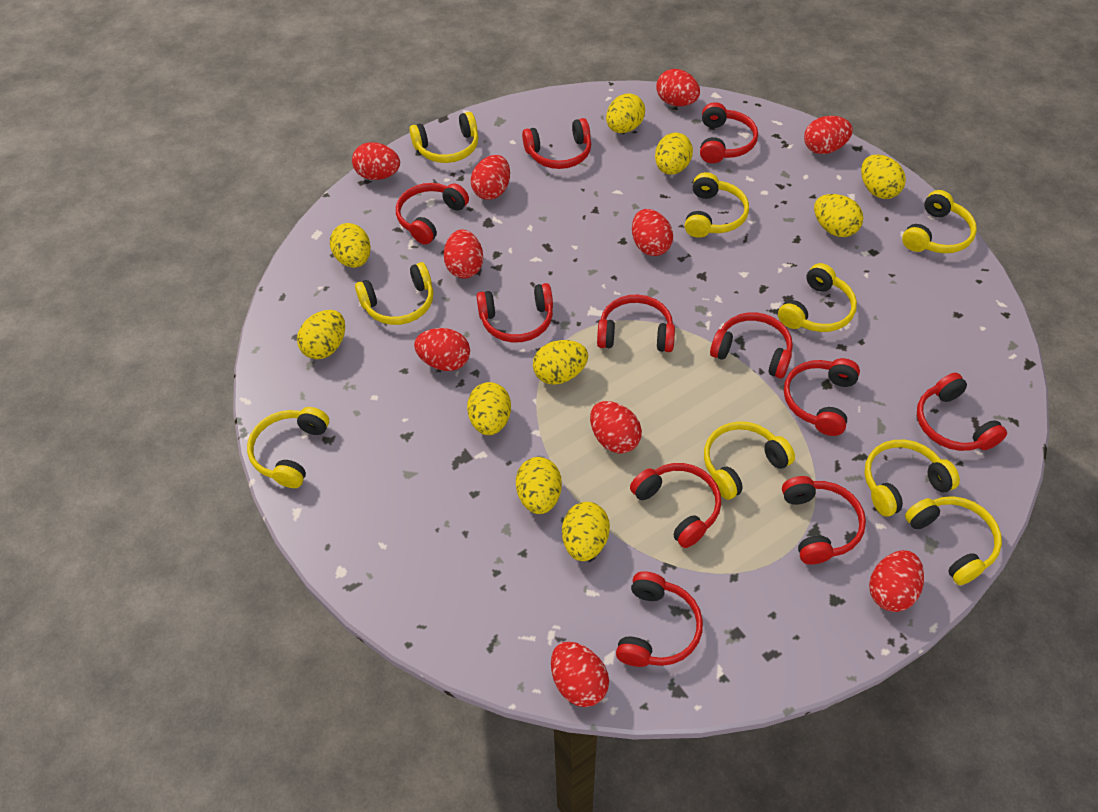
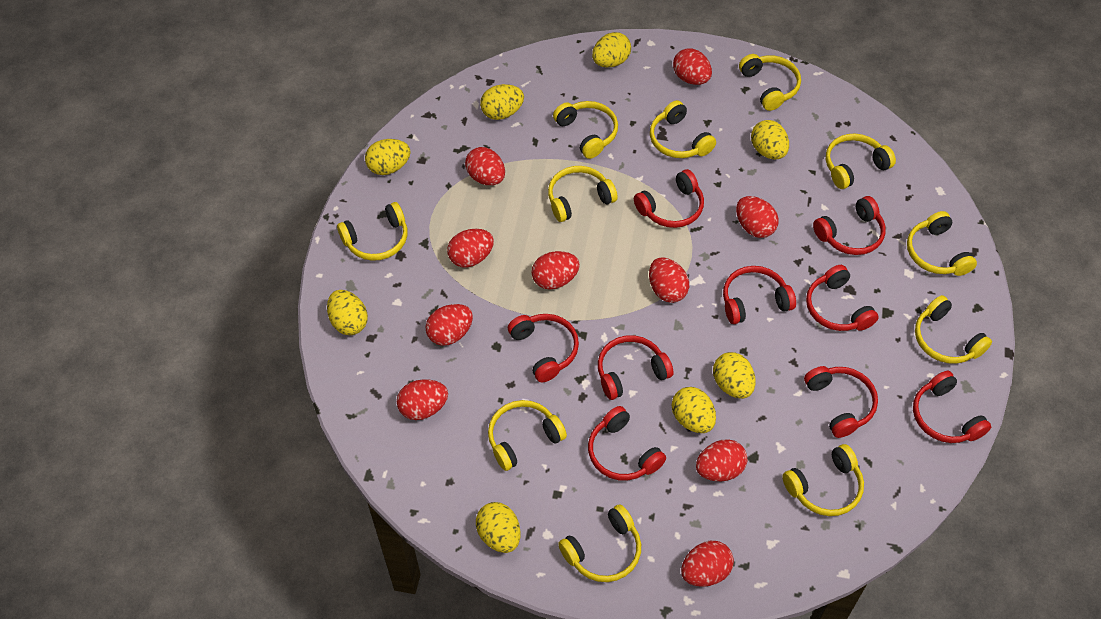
red headphones: 11 -> 9
yellow egg: 10 -> 8
yellow headphones: 9 -> 11

